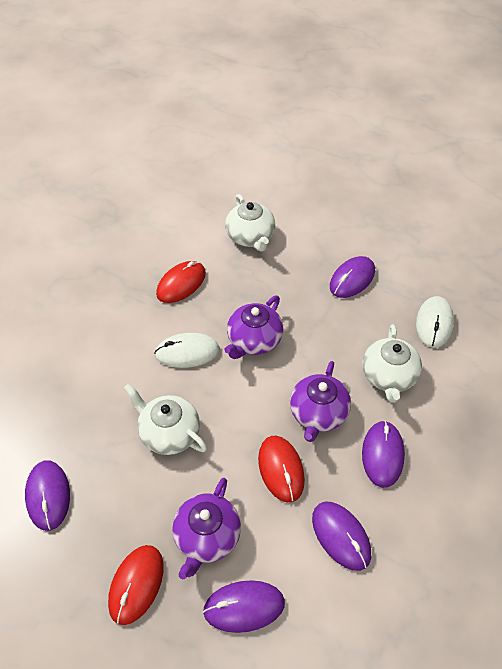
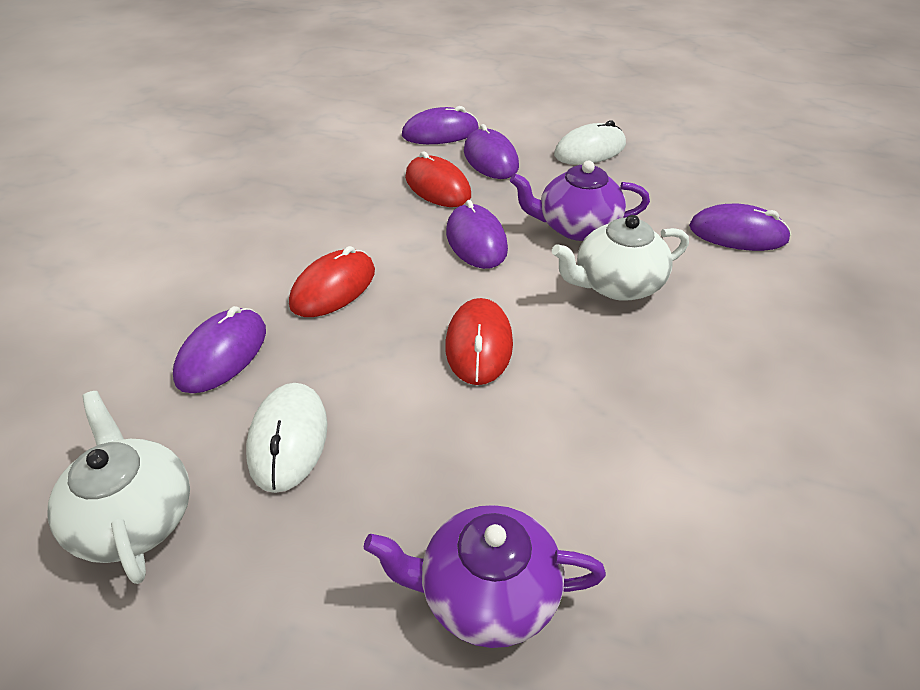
purple teapot: 3 -> 2
white teapot: 3 -> 2

